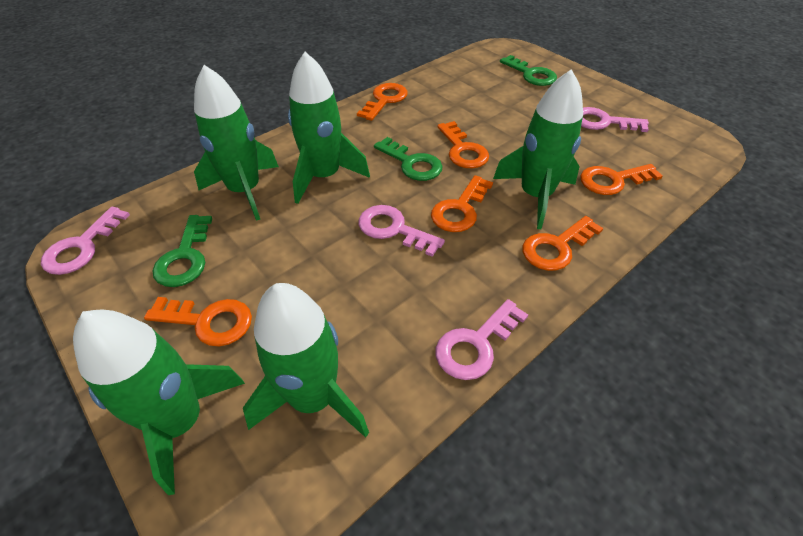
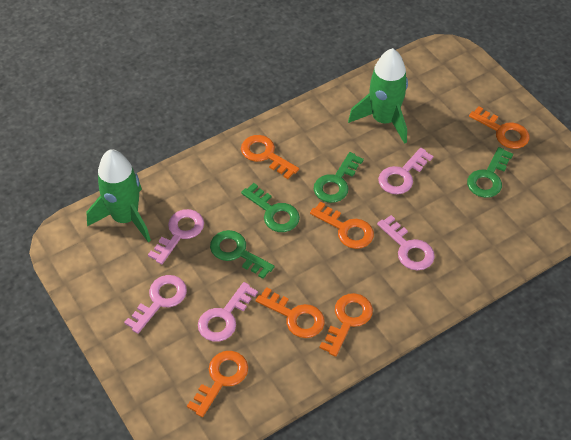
green key: 3 -> 4
green rocket: 5 -> 2
pink key: 4 -> 5

